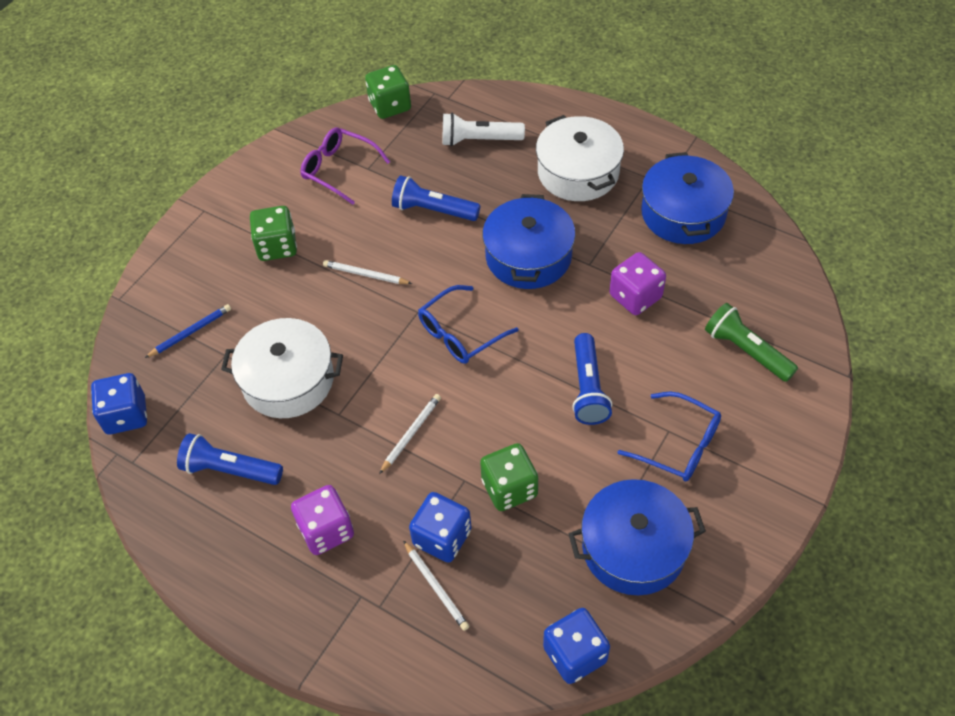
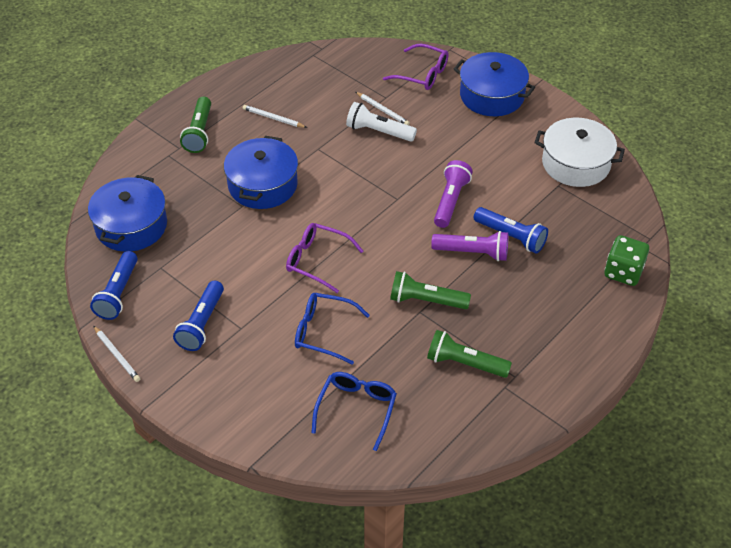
blue dice: 3 -> 0
blue pencil: 1 -> 0
green dice: 3 -> 1
green flashlight: 1 -> 3
purple dice: 2 -> 0
purple flashlight: 0 -> 2
purple glasses: 1 -> 2
white pot: 2 -> 1

